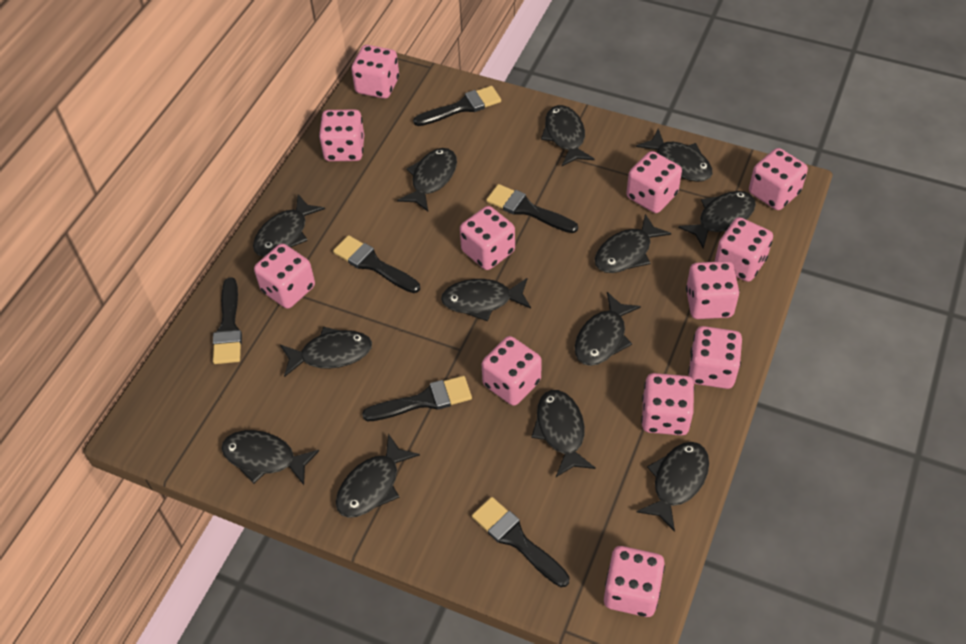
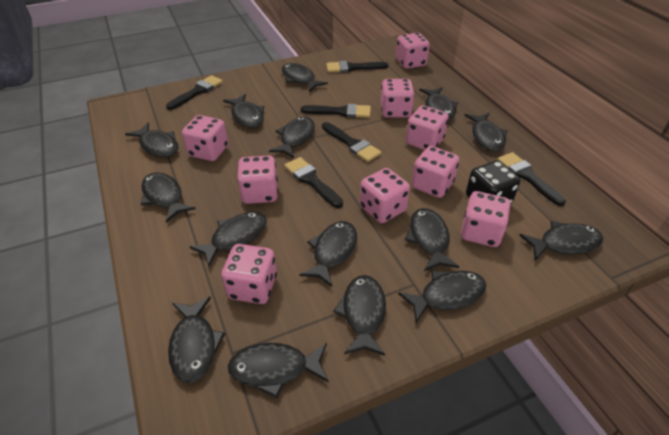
black dice: 0 -> 1
black fish: 13 -> 15
pink dice: 12 -> 9

